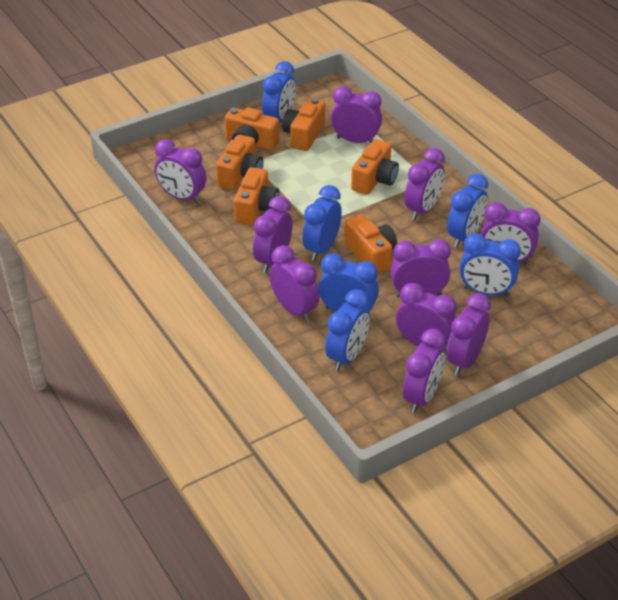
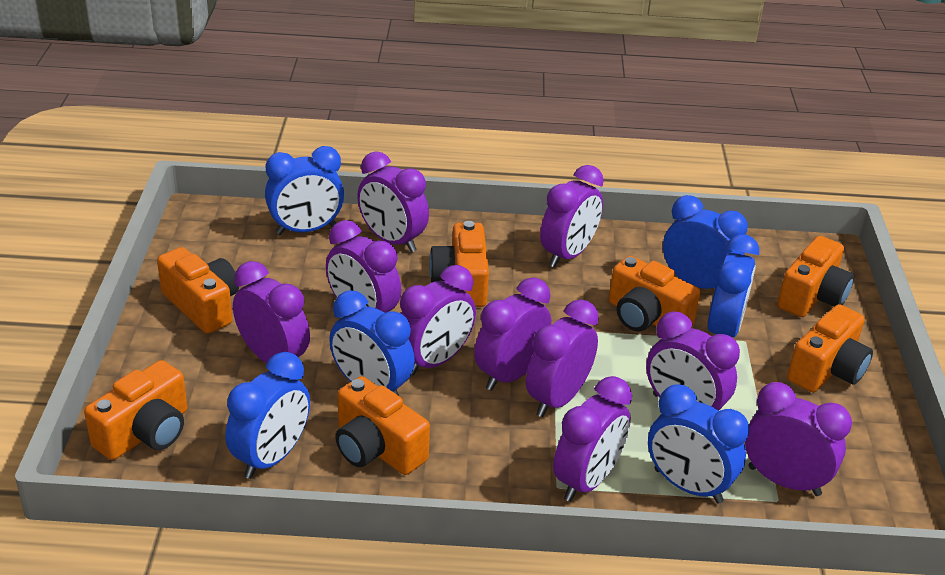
orange camera: 6 -> 7

